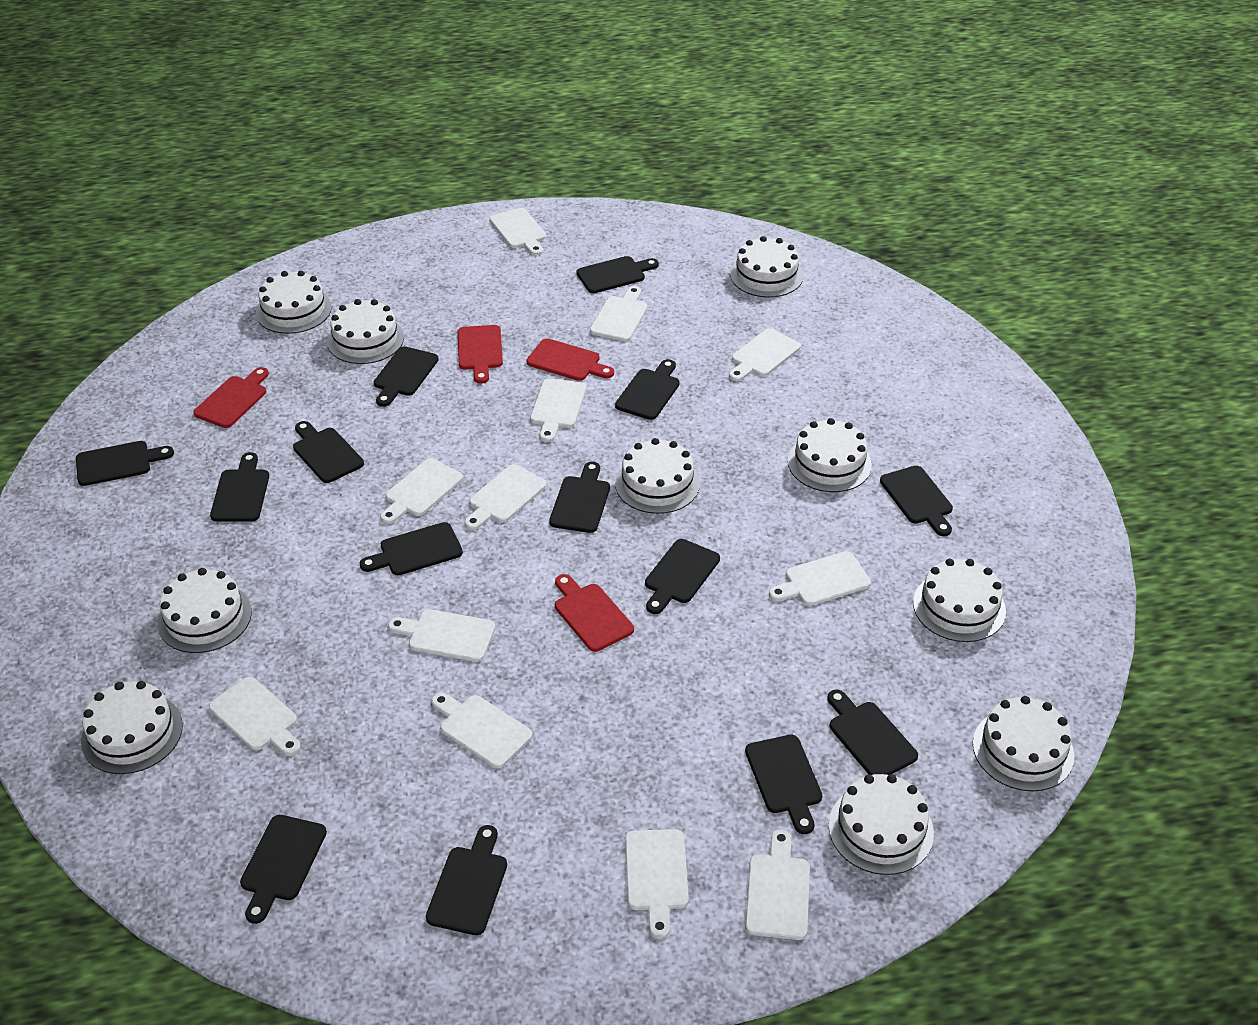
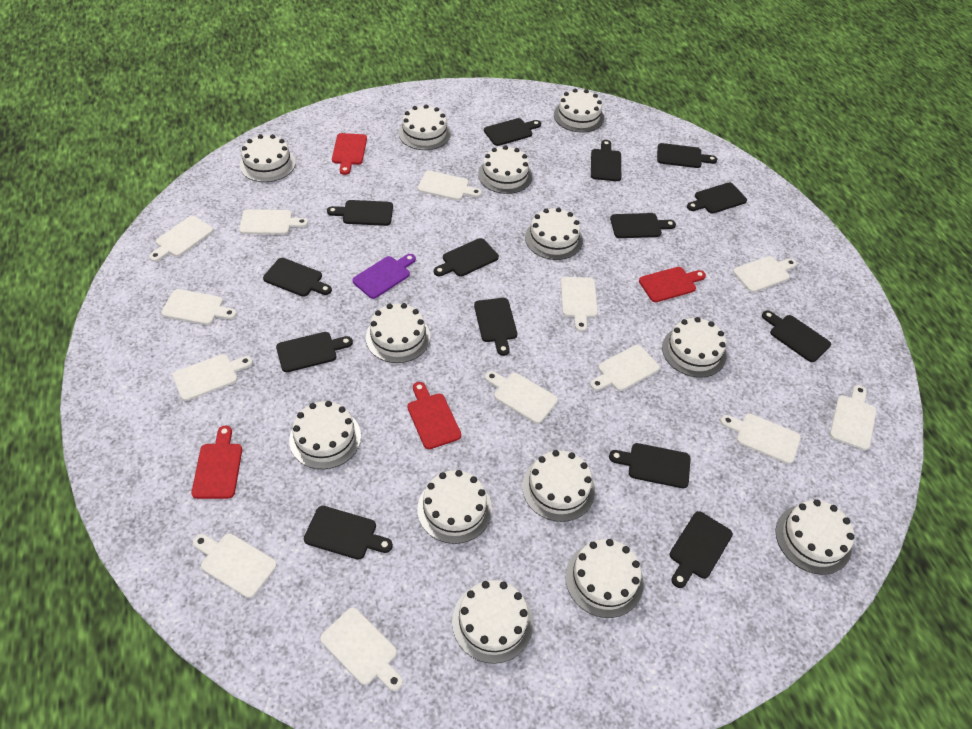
purple cutting board: 0 -> 1
white cake: 10 -> 13
white cutting board: 12 -> 13

